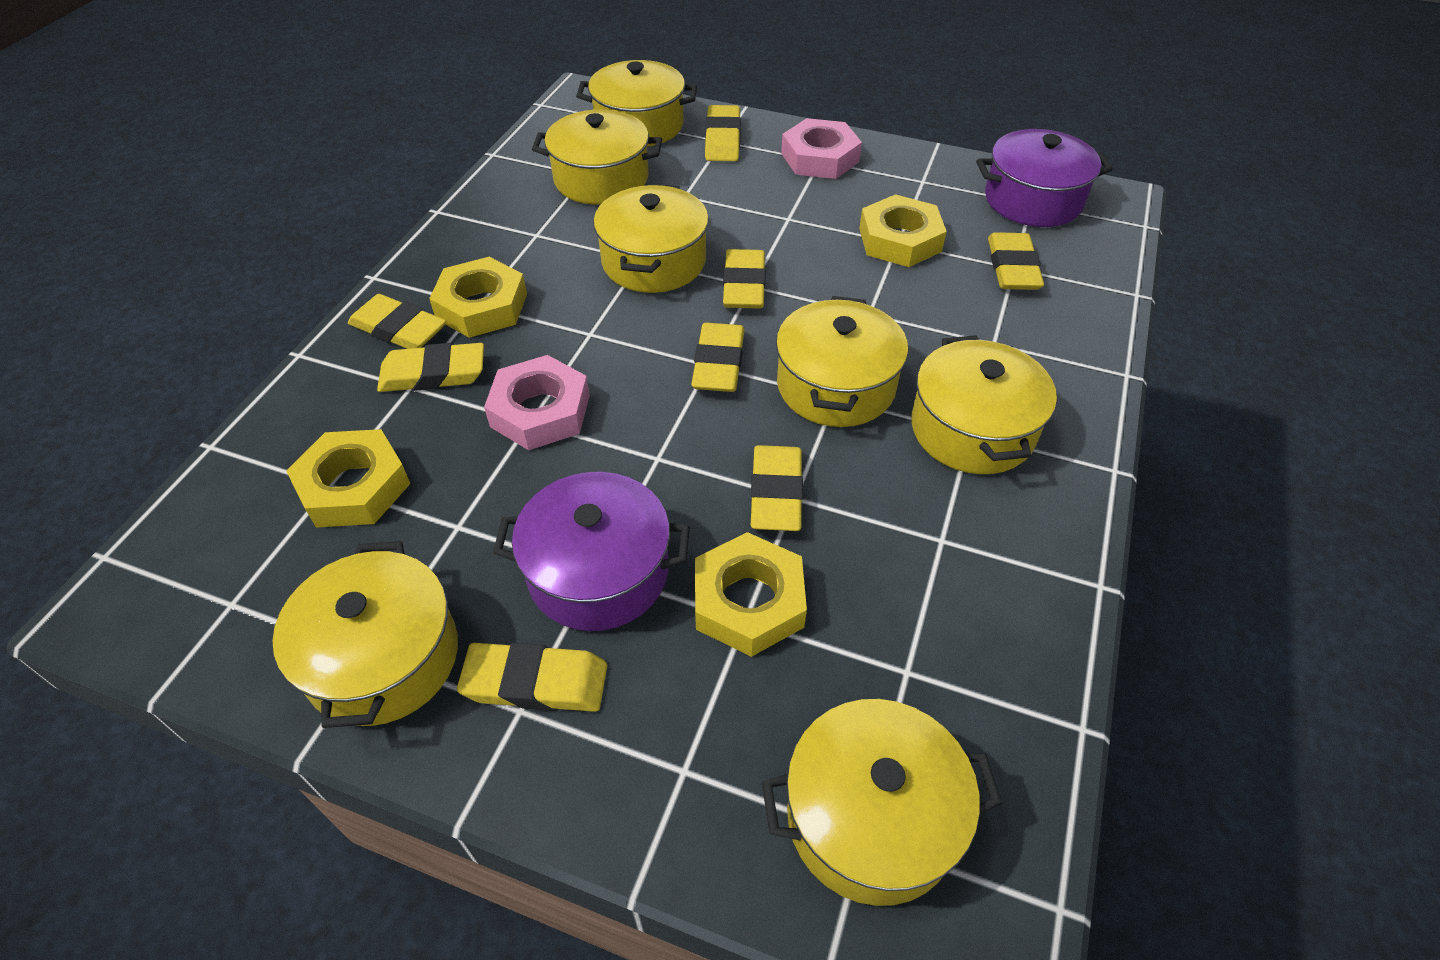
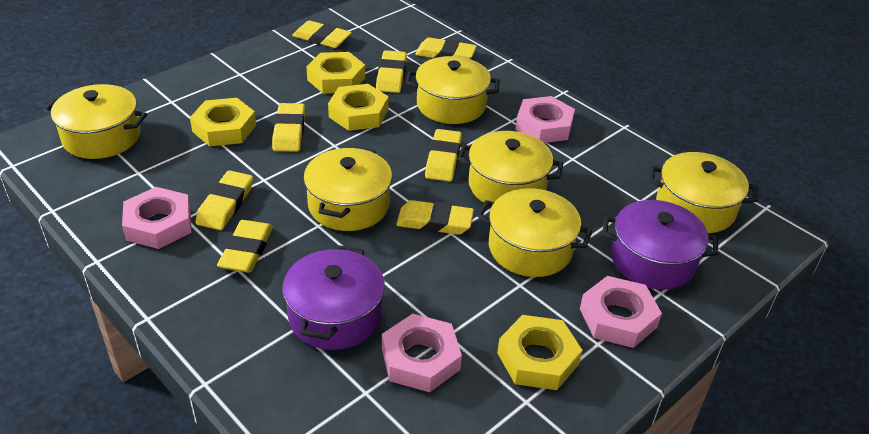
pink nut: 2 -> 4
yellow pot: 7 -> 6

